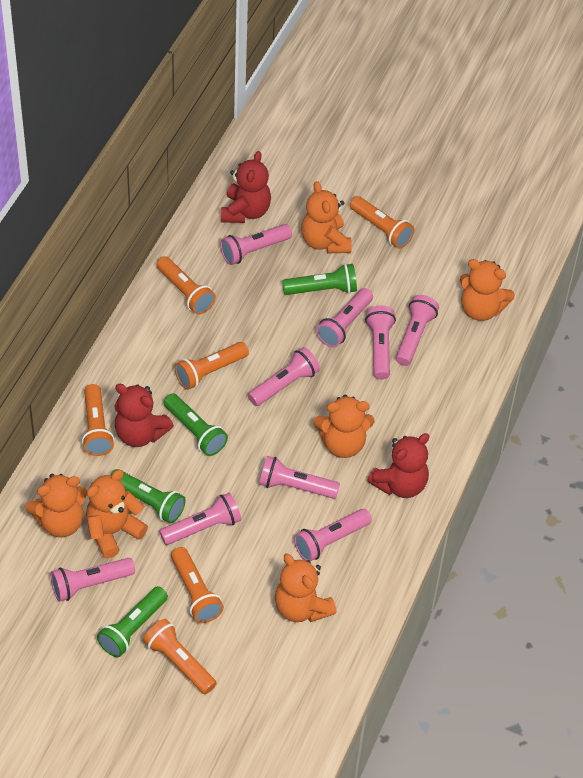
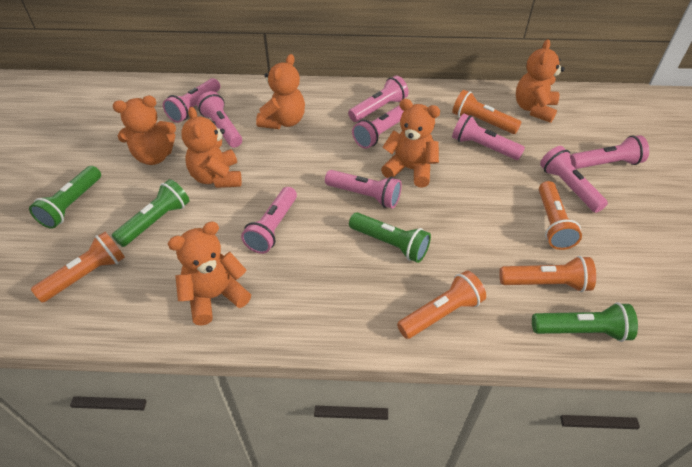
orange flashlight: 6 -> 5
red teddy bear: 3 -> 0

